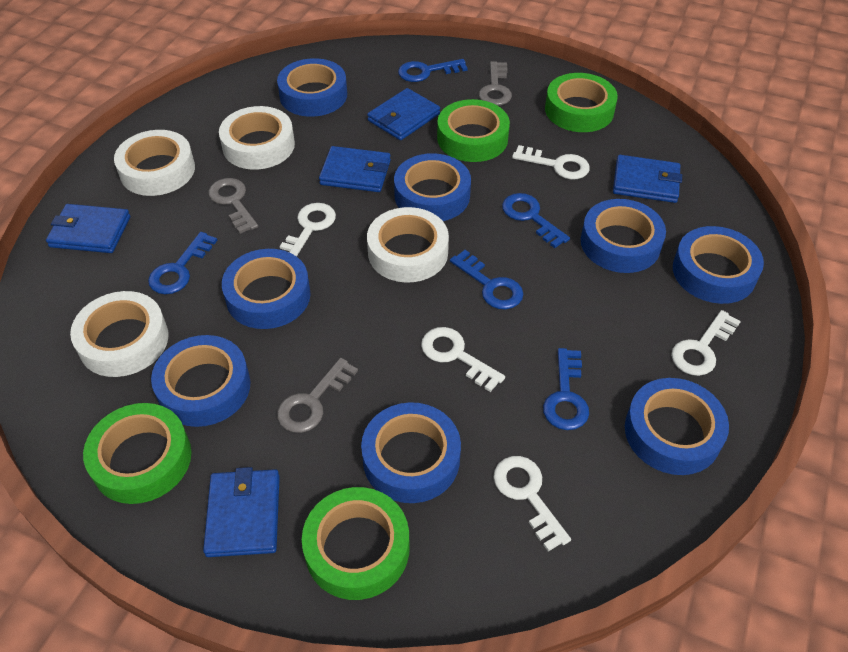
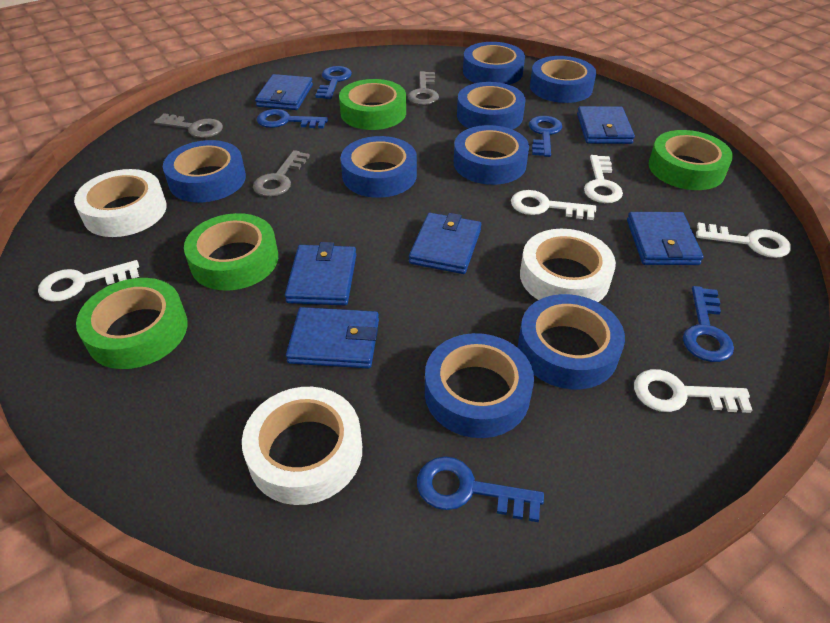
blue wallet: 5 -> 6
white tape: 4 -> 3

